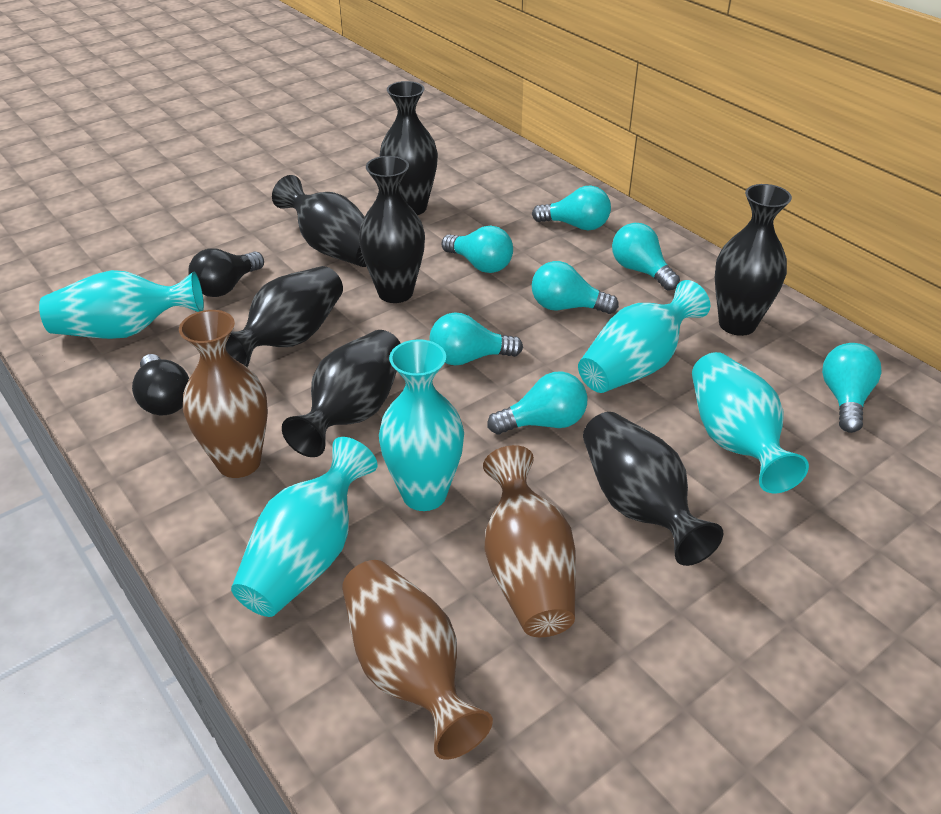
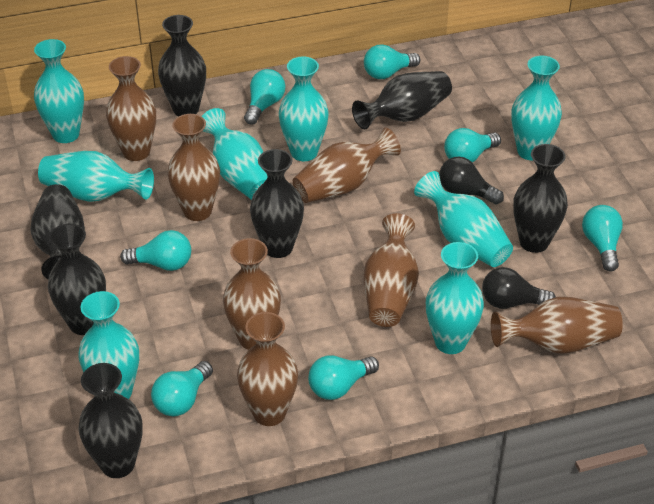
brown vase: 3 -> 7
turquoise vase: 5 -> 8

